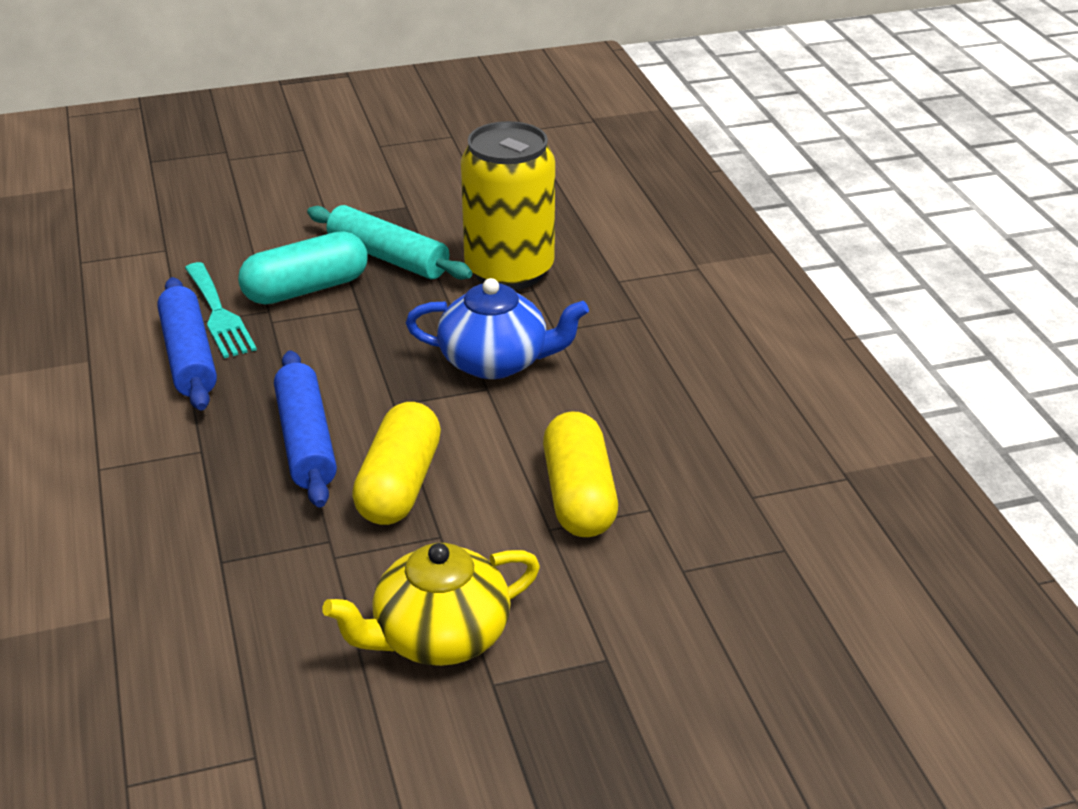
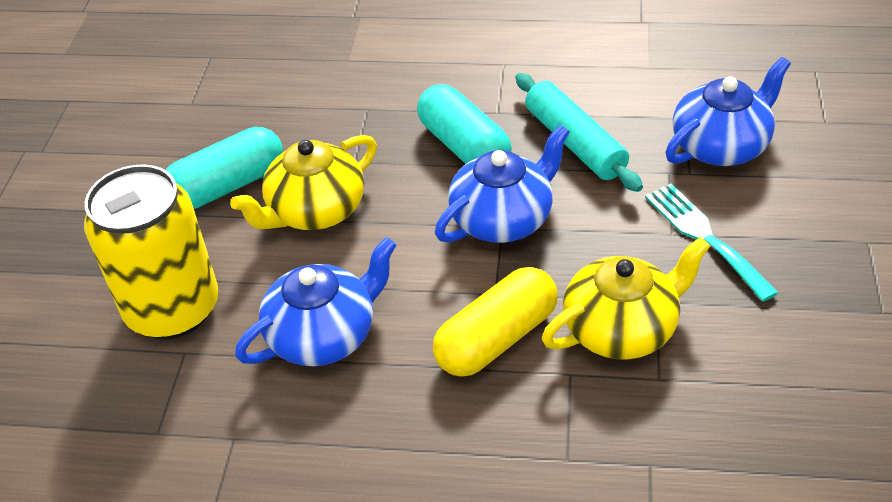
blue rolling pin: 2 -> 0
blue teapot: 1 -> 3
turquoise capsule: 1 -> 2
yellow capsule: 2 -> 1
yellow teapot: 1 -> 2

